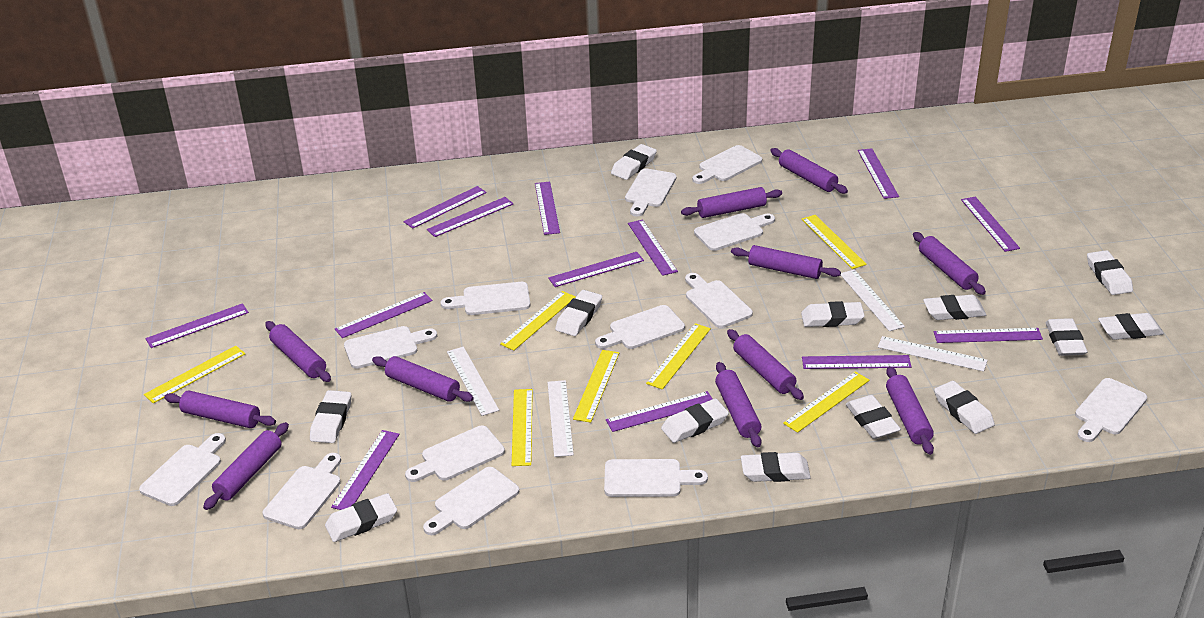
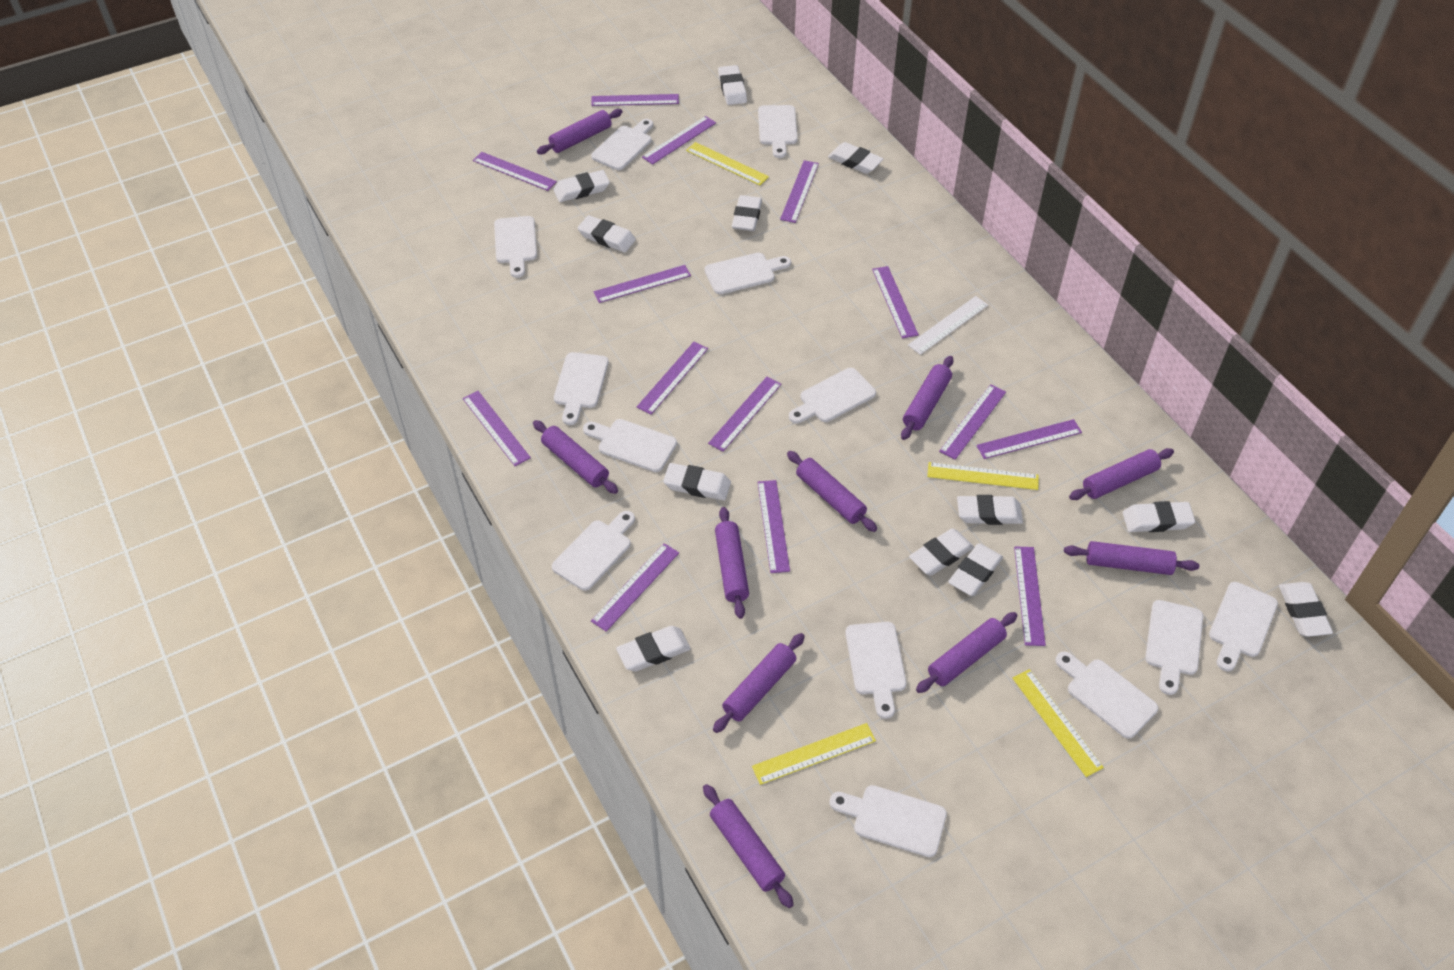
purple rolling pin: 11 -> 10
purple ruler: 13 -> 14
white eraser: 13 -> 12
white ruler: 4 -> 1
yellow ruler: 7 -> 4

